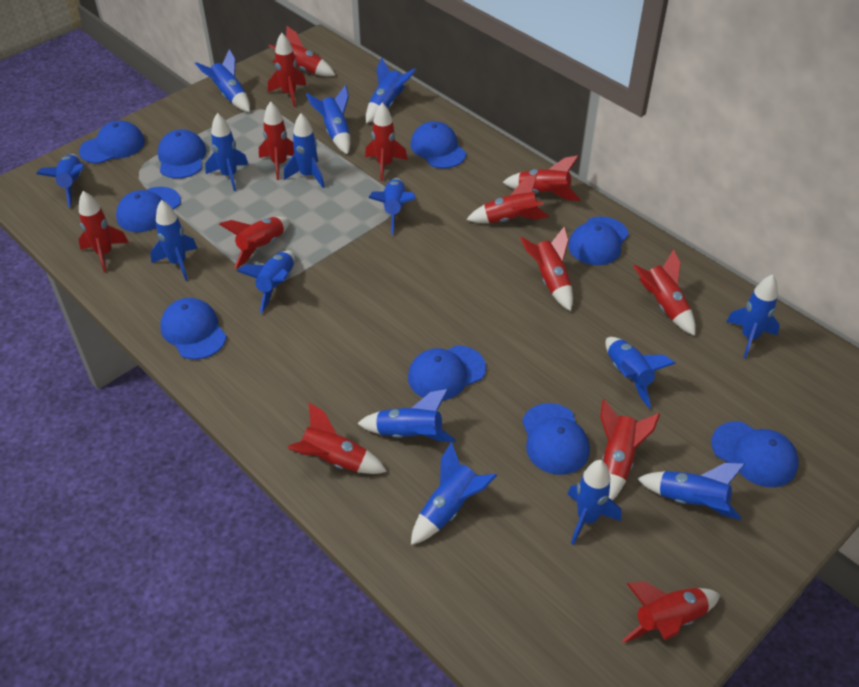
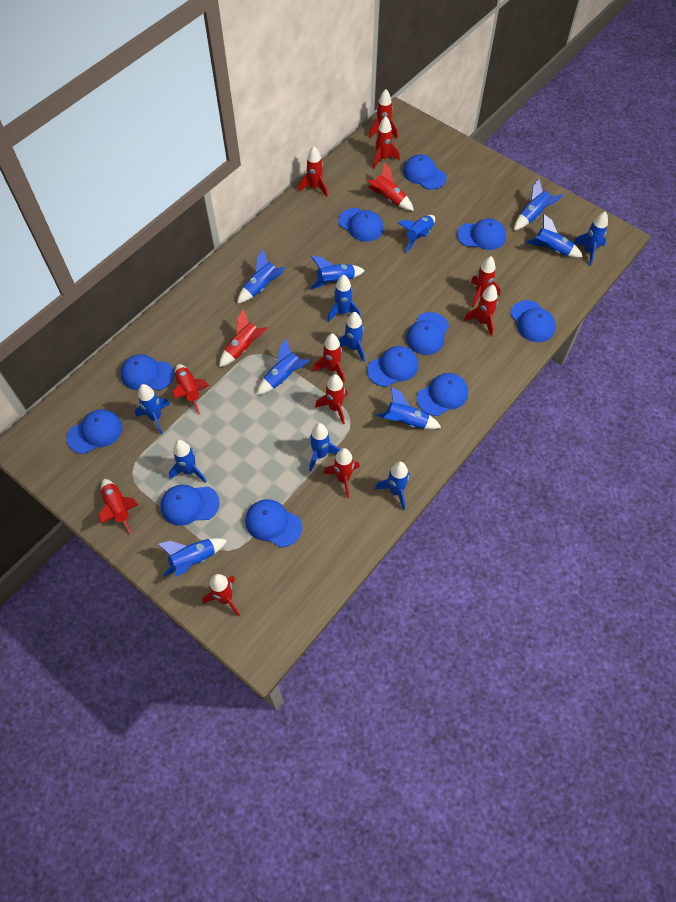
blue cap: 9 -> 11

